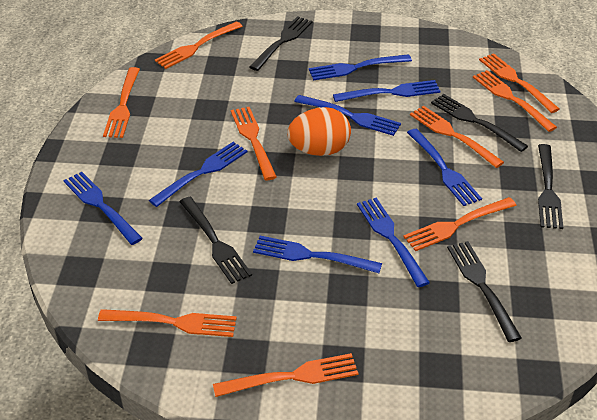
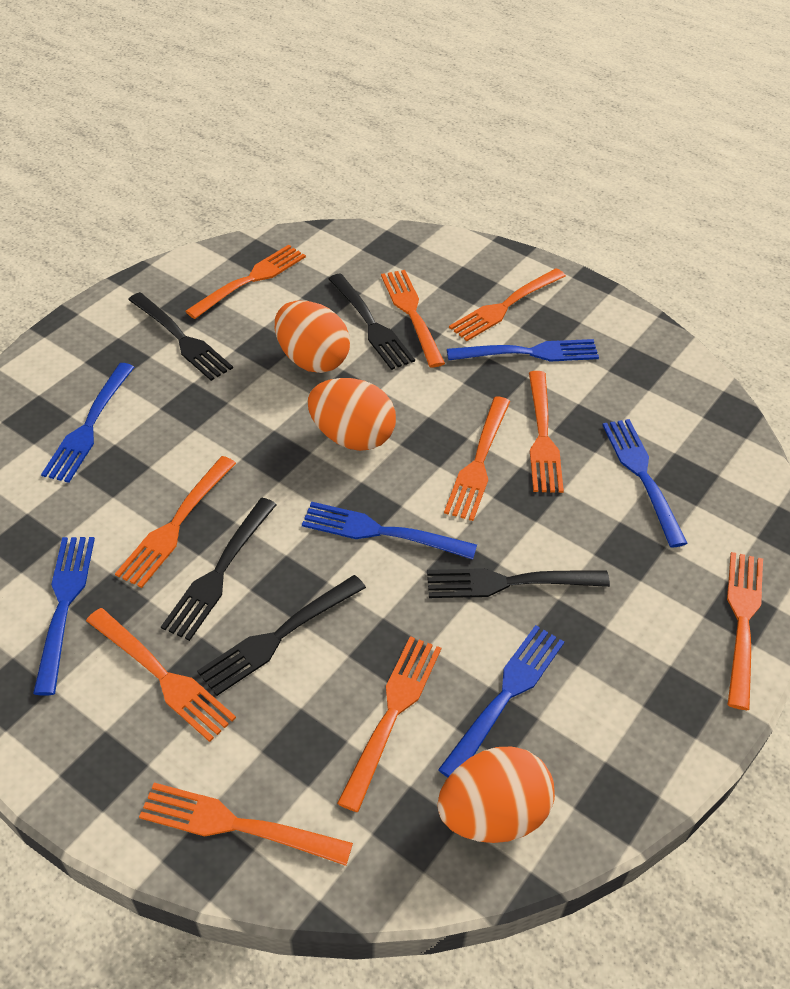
blue fork: 8 -> 6
orange egg: 1 -> 3
orange fork: 9 -> 10

